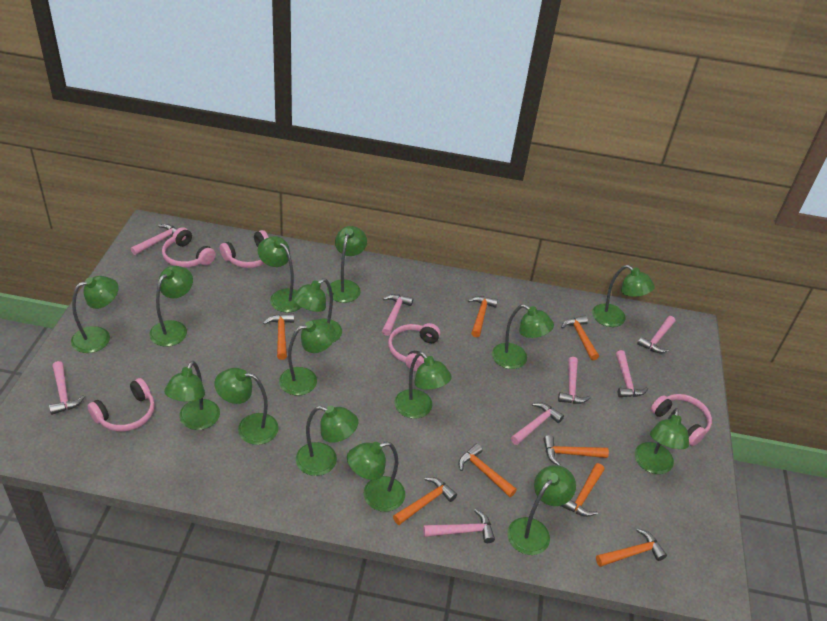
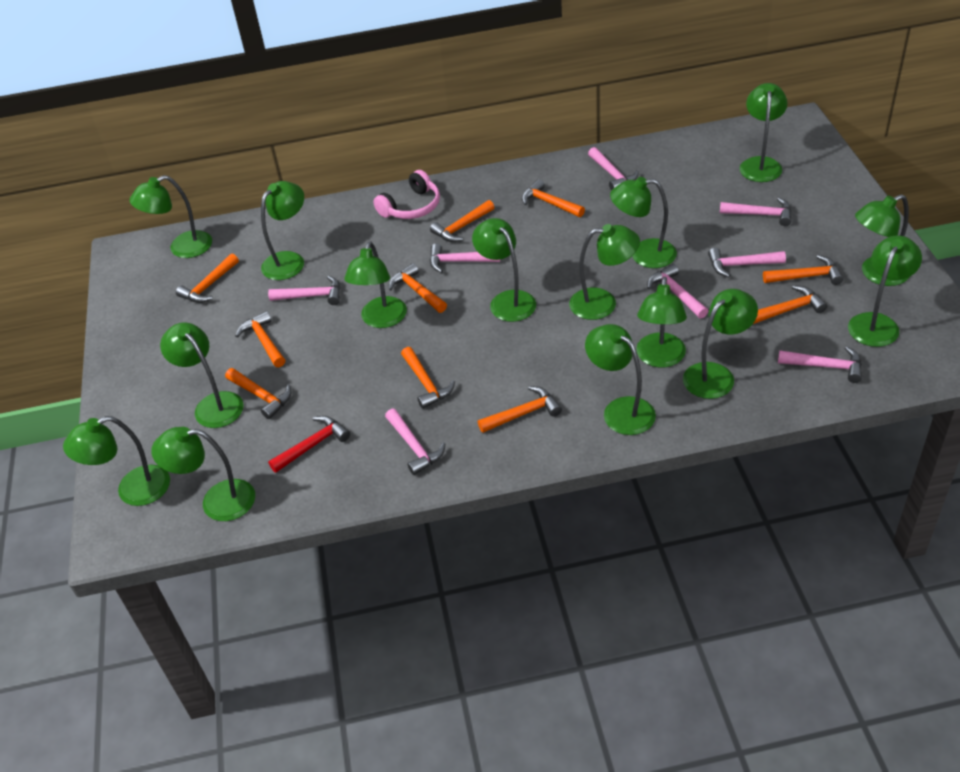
orange hammer: 8 -> 10
pink headphones: 5 -> 1
red hammer: 0 -> 1

